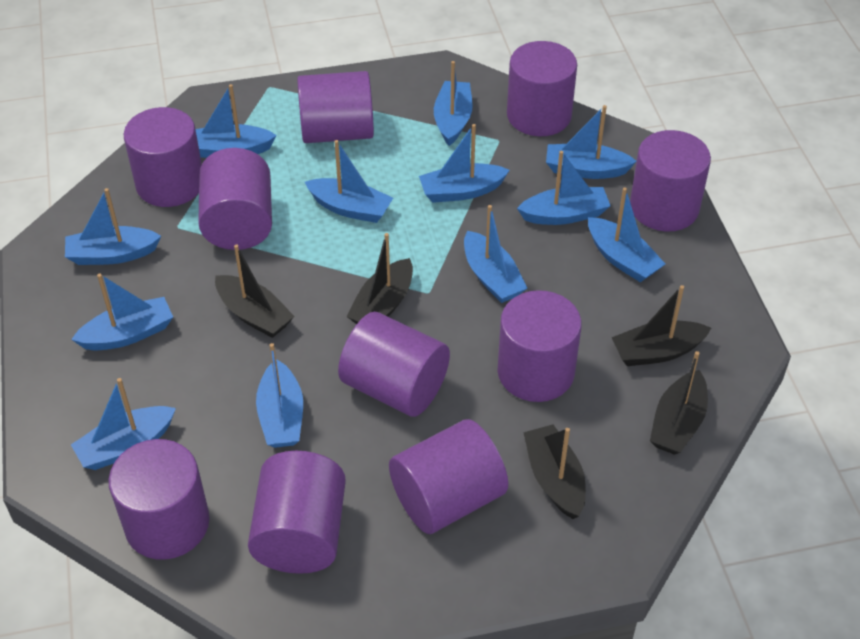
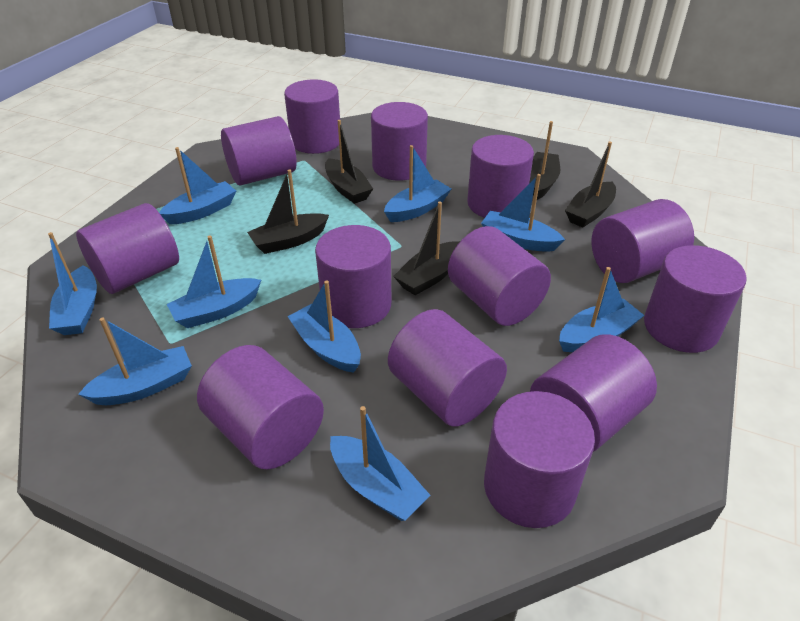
blue boat: 12 -> 9
purple cylinder: 10 -> 13

